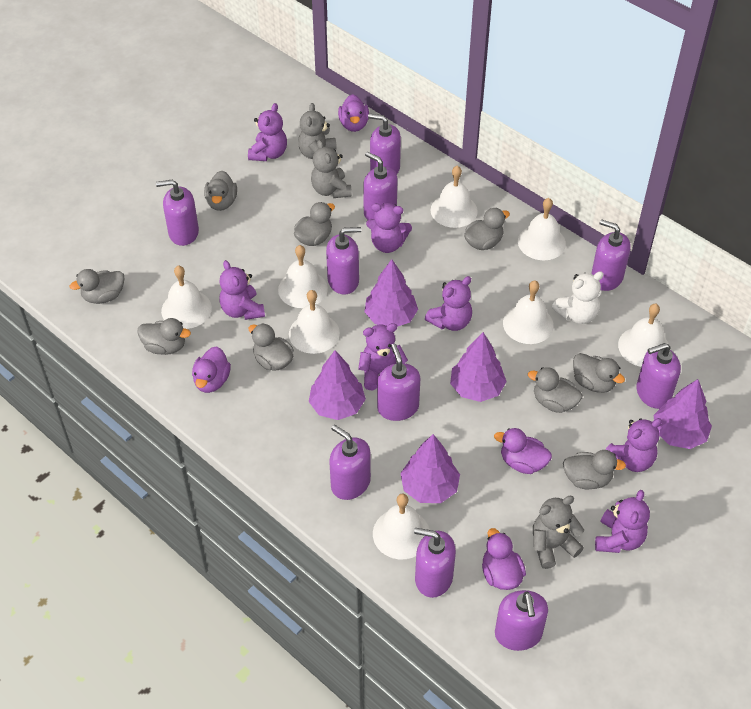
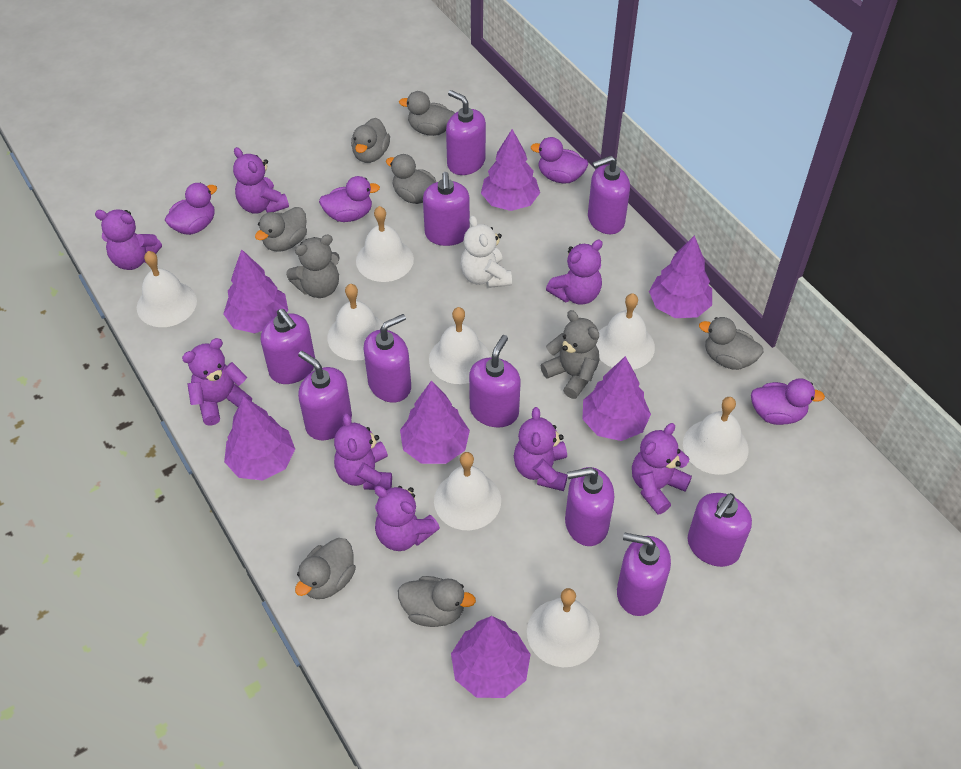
grey duck: 9 -> 7
grey teddy bear: 3 -> 2
purple teddy bear: 7 -> 8
purple tree: 5 -> 7

